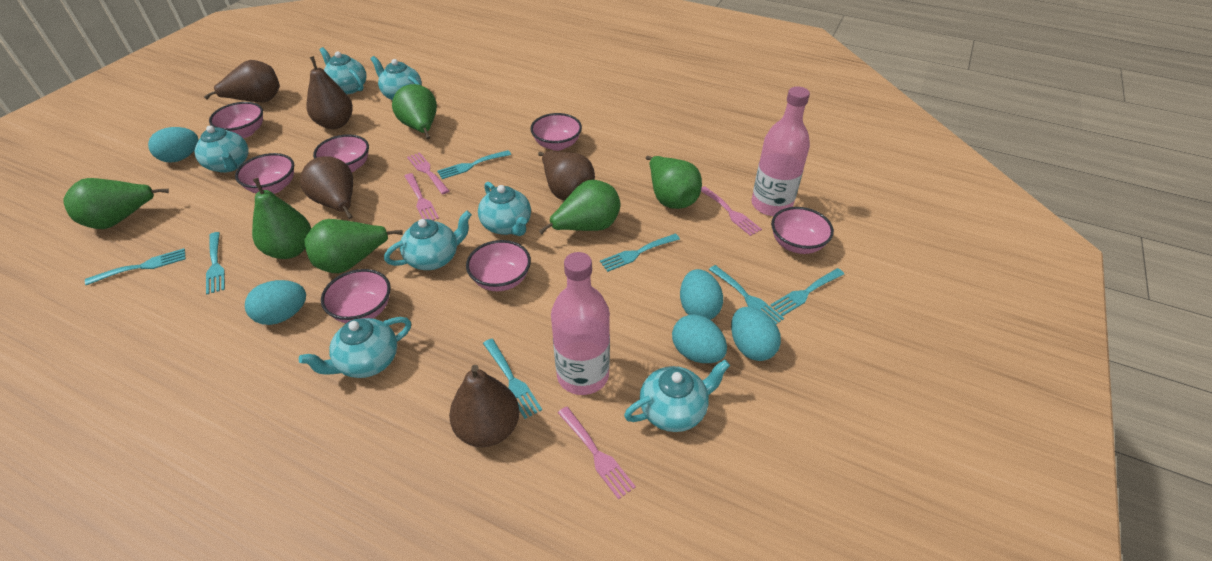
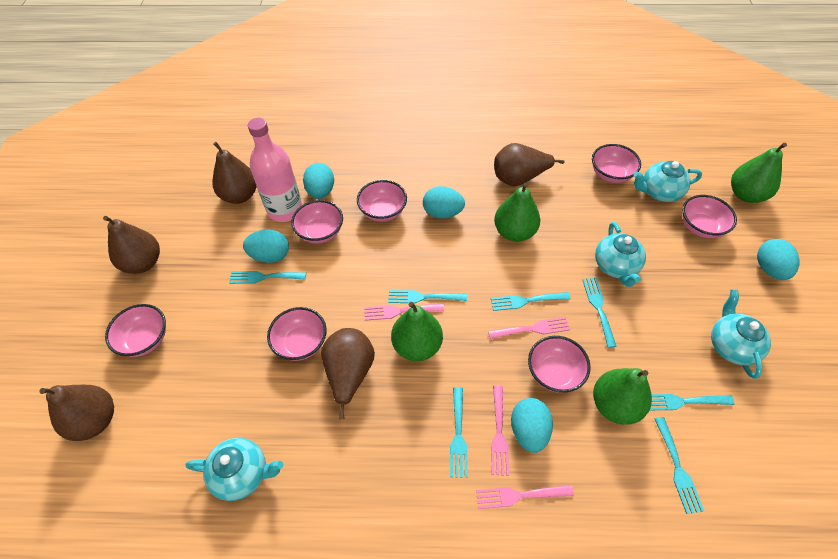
green pear: 6 -> 4
pink bottle: 2 -> 1
turquoise teapot: 7 -> 4

